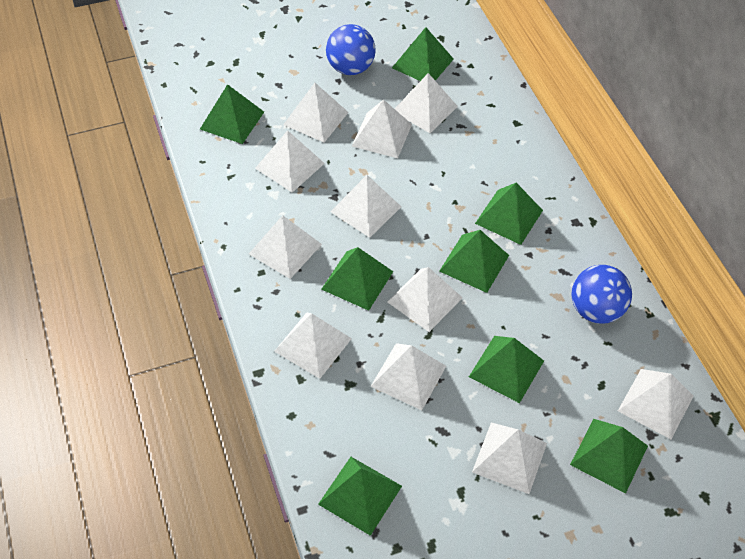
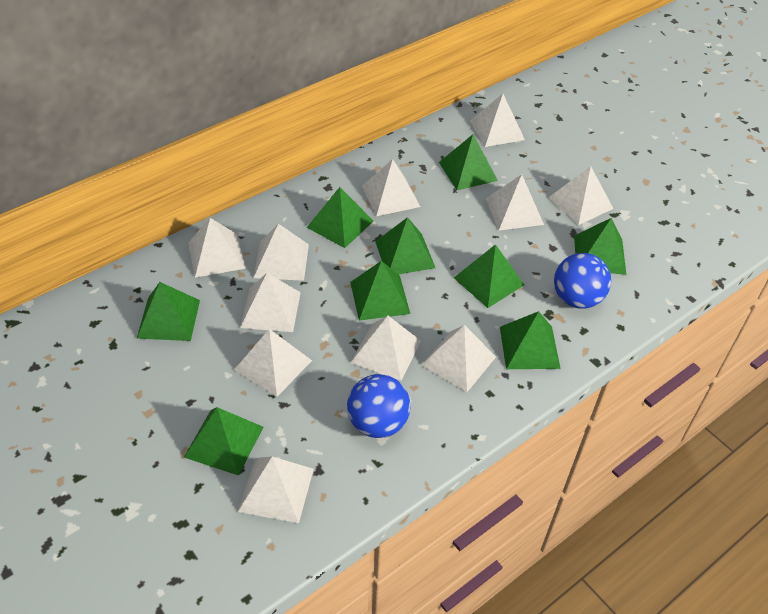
green pyramid: 8 -> 9

